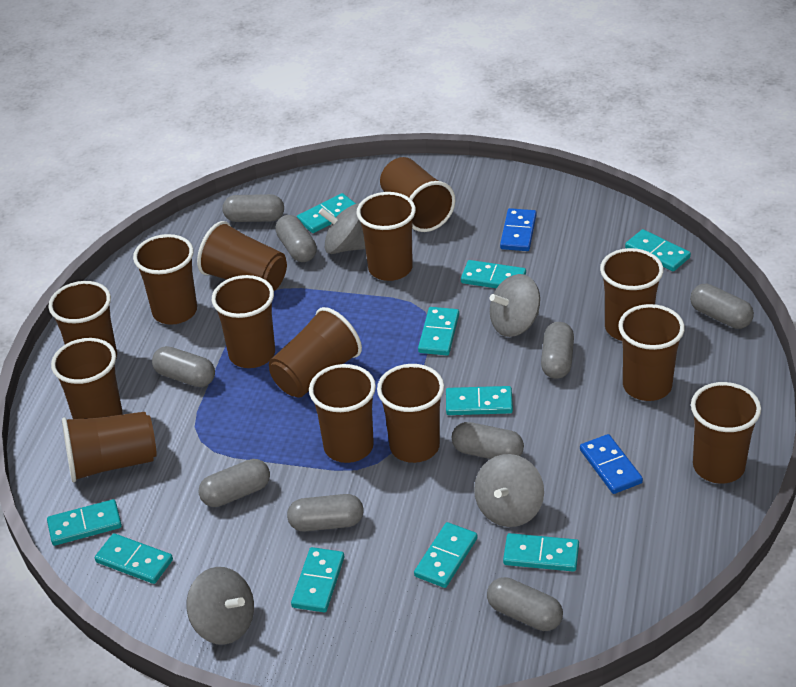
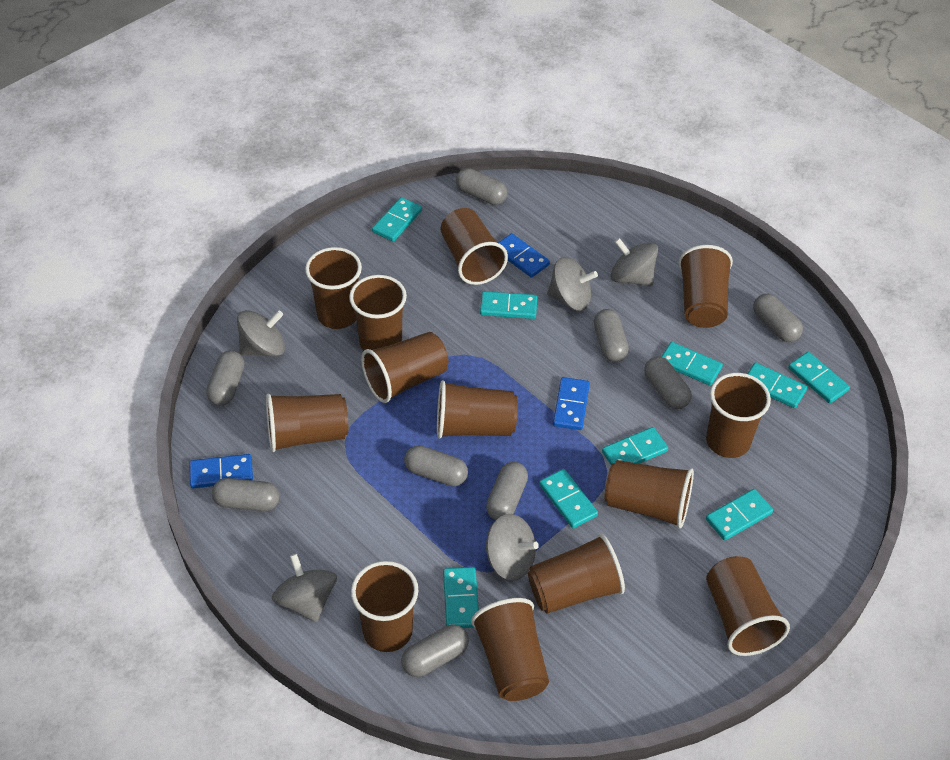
blue domino: 2 -> 3
brown cup: 14 -> 13
grey spinning top: 4 -> 5
turquoise domino: 10 -> 9

